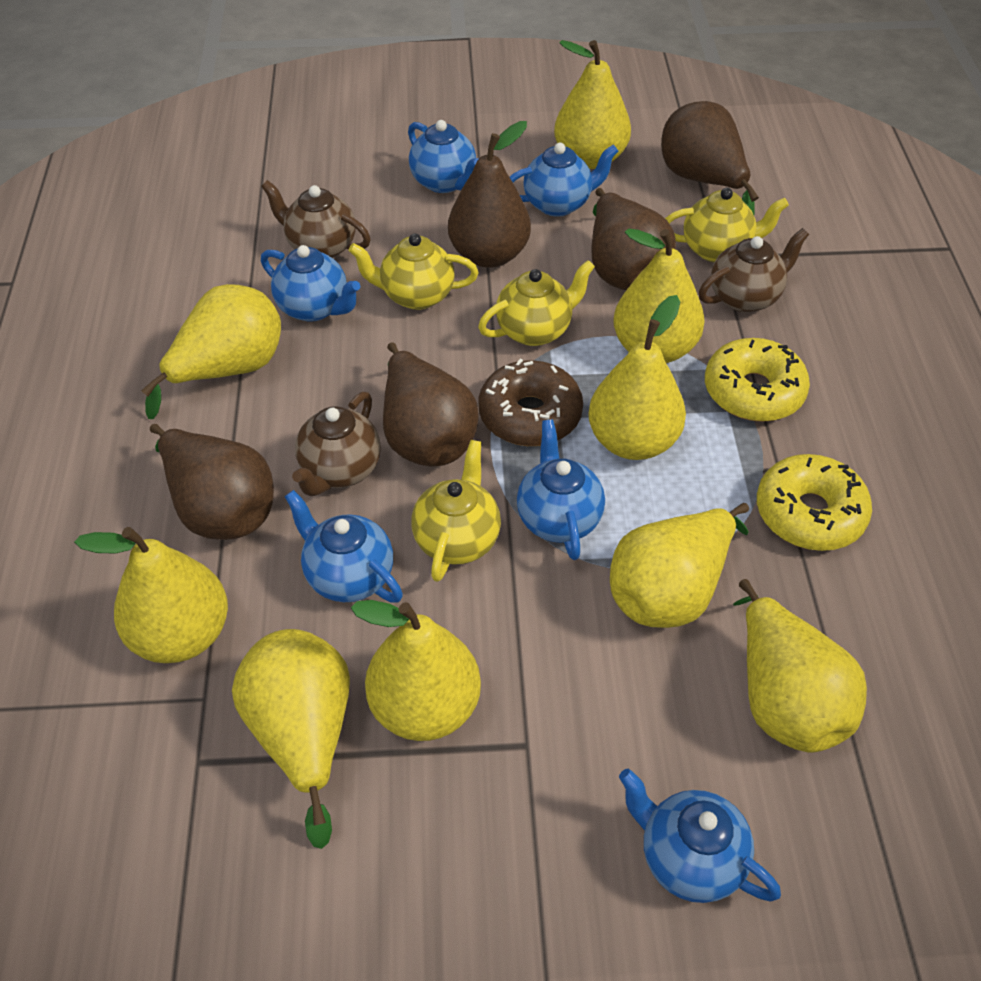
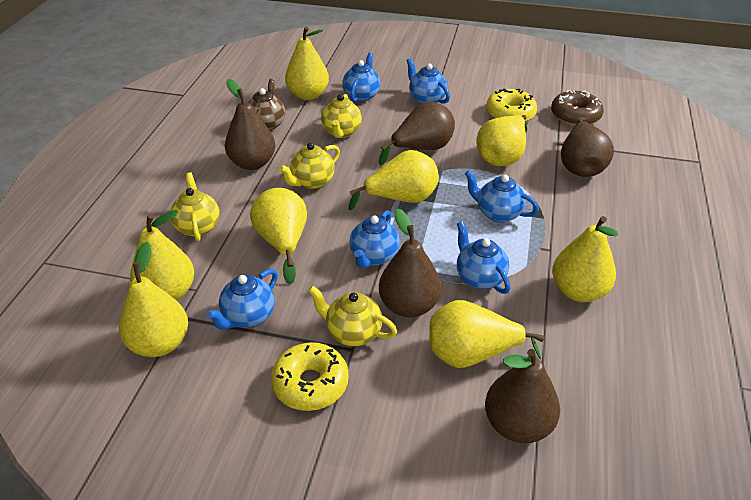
brown teapot: 3 -> 1
yellow pear: 9 -> 8

